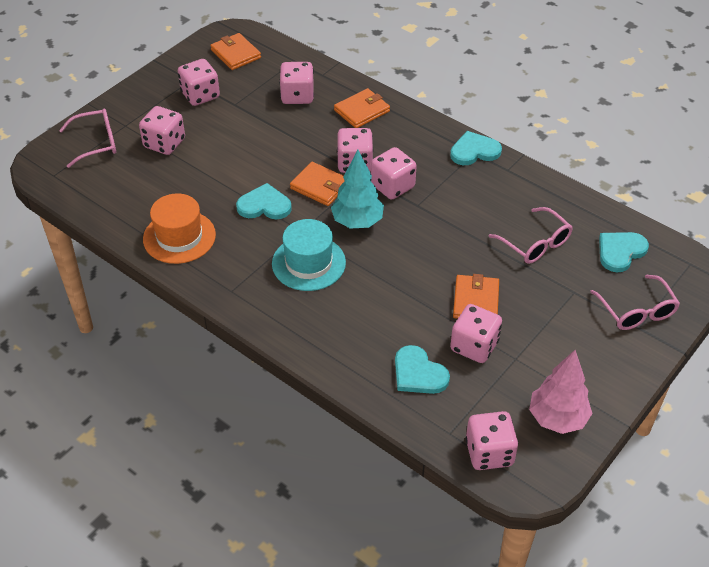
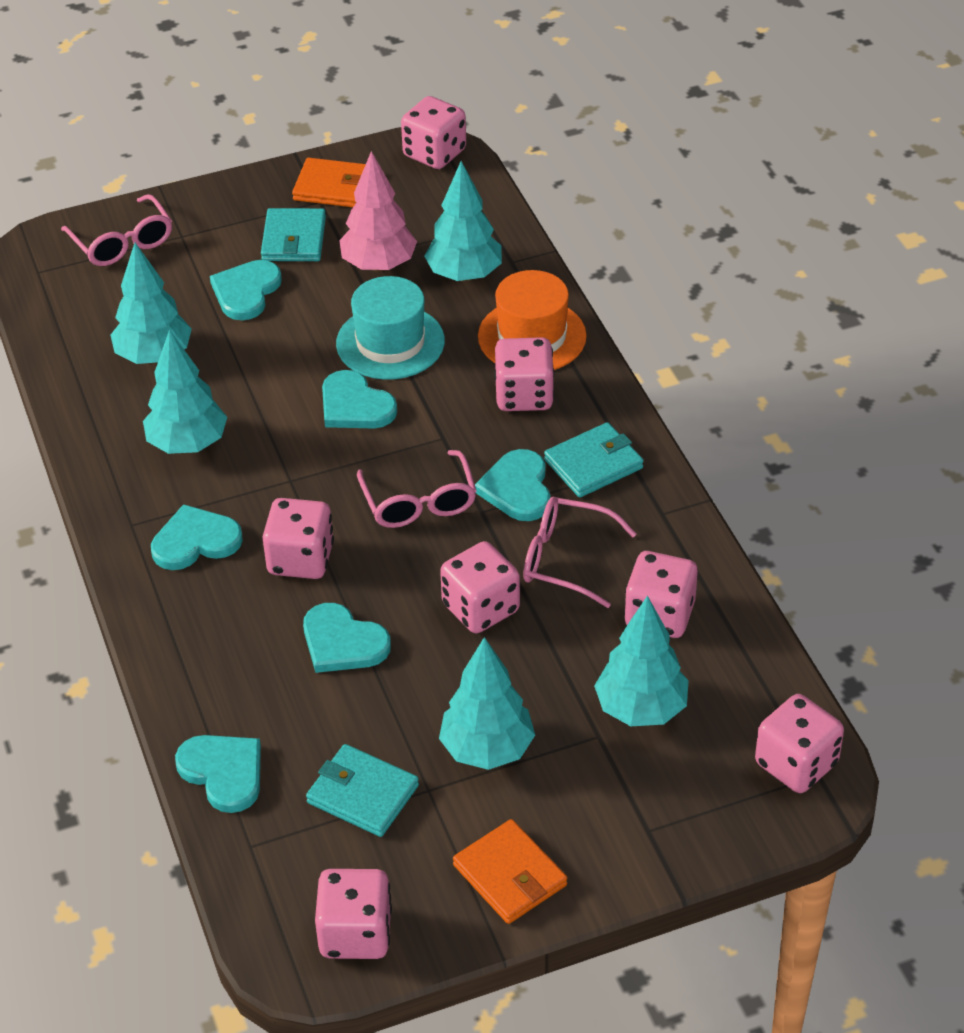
orange wallet: 4 -> 2
turquoise heart: 4 -> 6
turquoise tree: 1 -> 5
turquoise wallet: 0 -> 3

